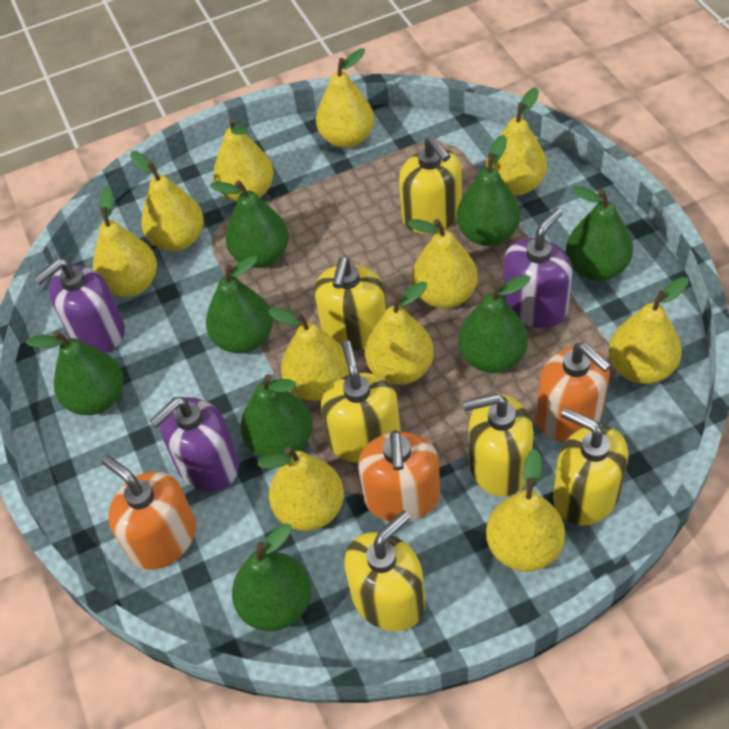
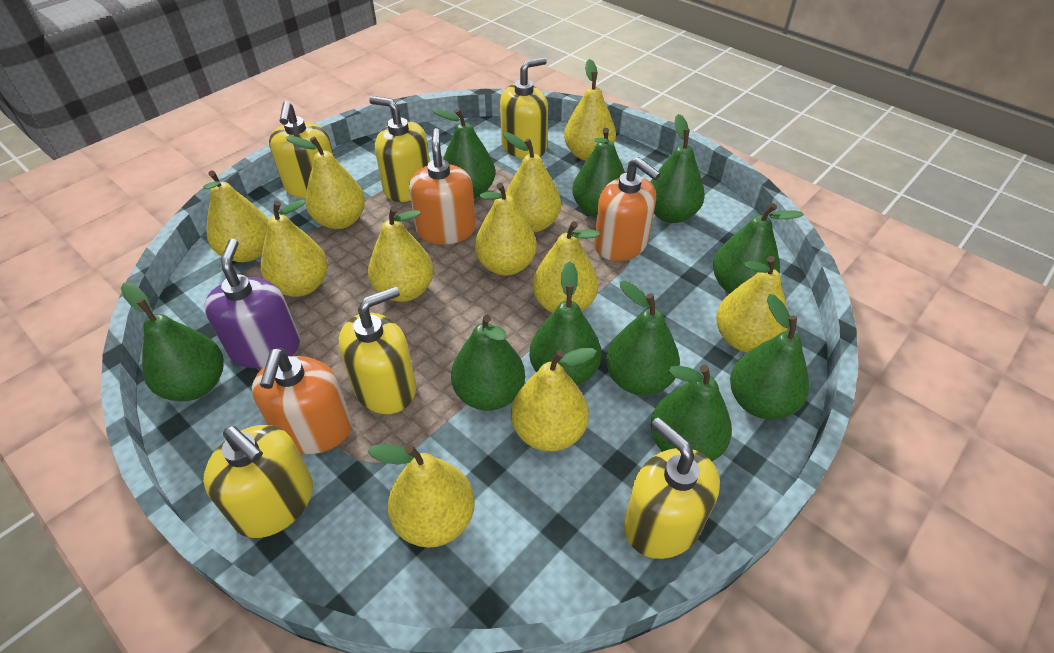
green pear: 8 -> 10
purple soap dispenser: 3 -> 1

